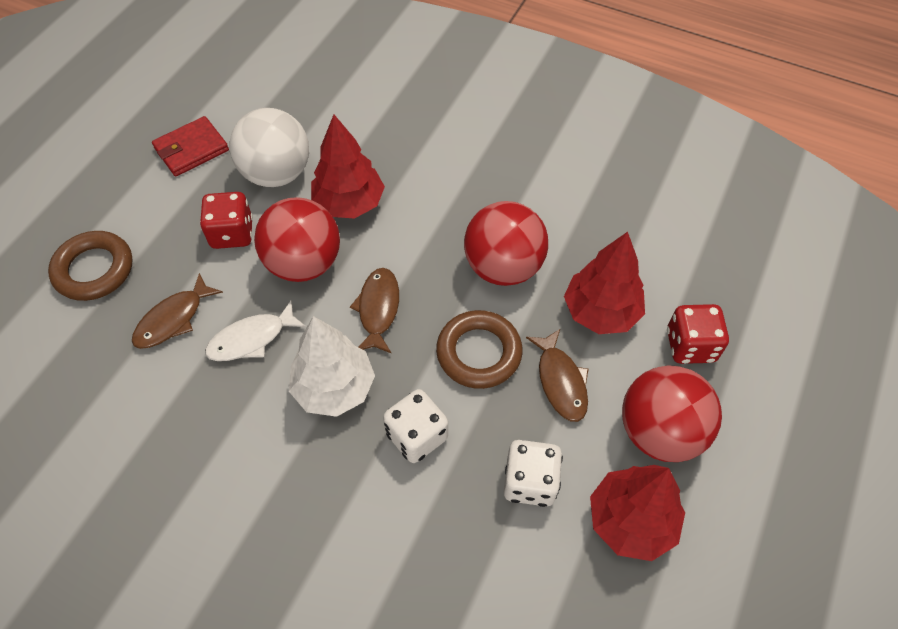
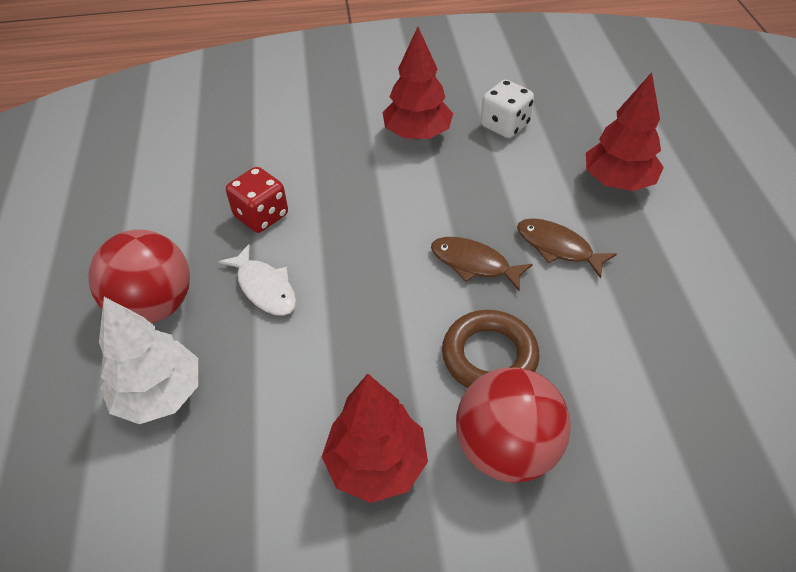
brown fish: 3 -> 2
brown ring: 2 -> 1
red ball: 3 -> 2
red dice: 2 -> 1
red wallet: 1 -> 0
white ball: 1 -> 0
white dice: 2 -> 1

